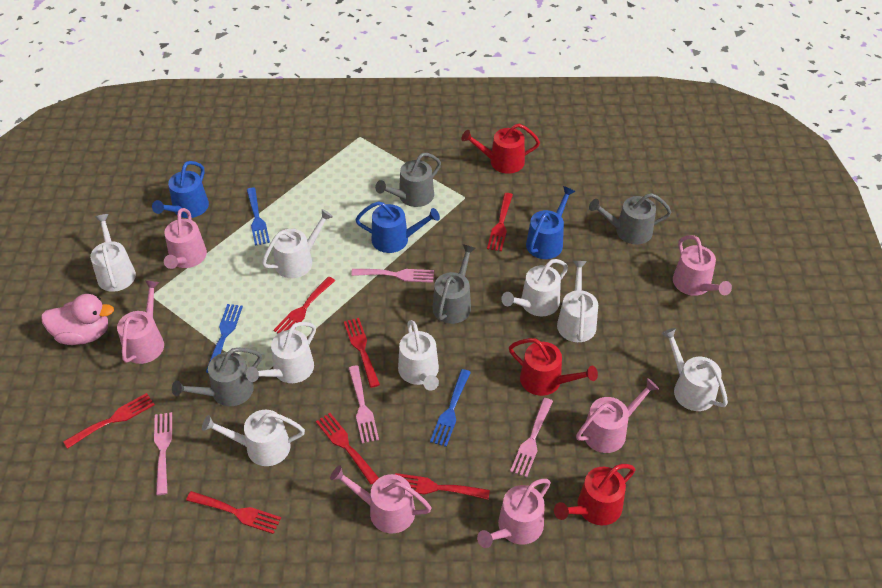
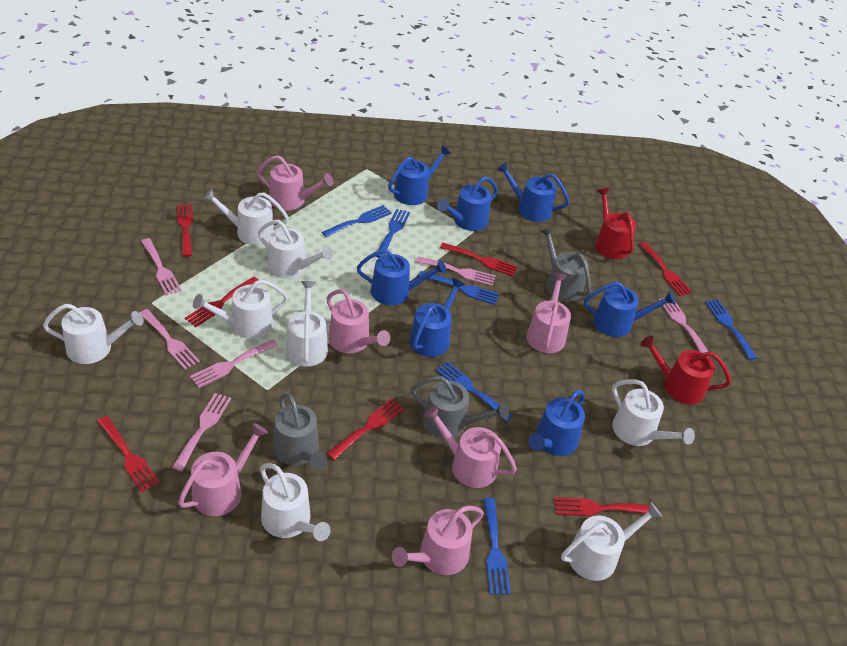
blue fork: 3 -> 6
blue watering can: 3 -> 7
grey watering can: 4 -> 3
pink duck: 1 -> 0
pink fork: 4 -> 6
red watering can: 3 -> 2

